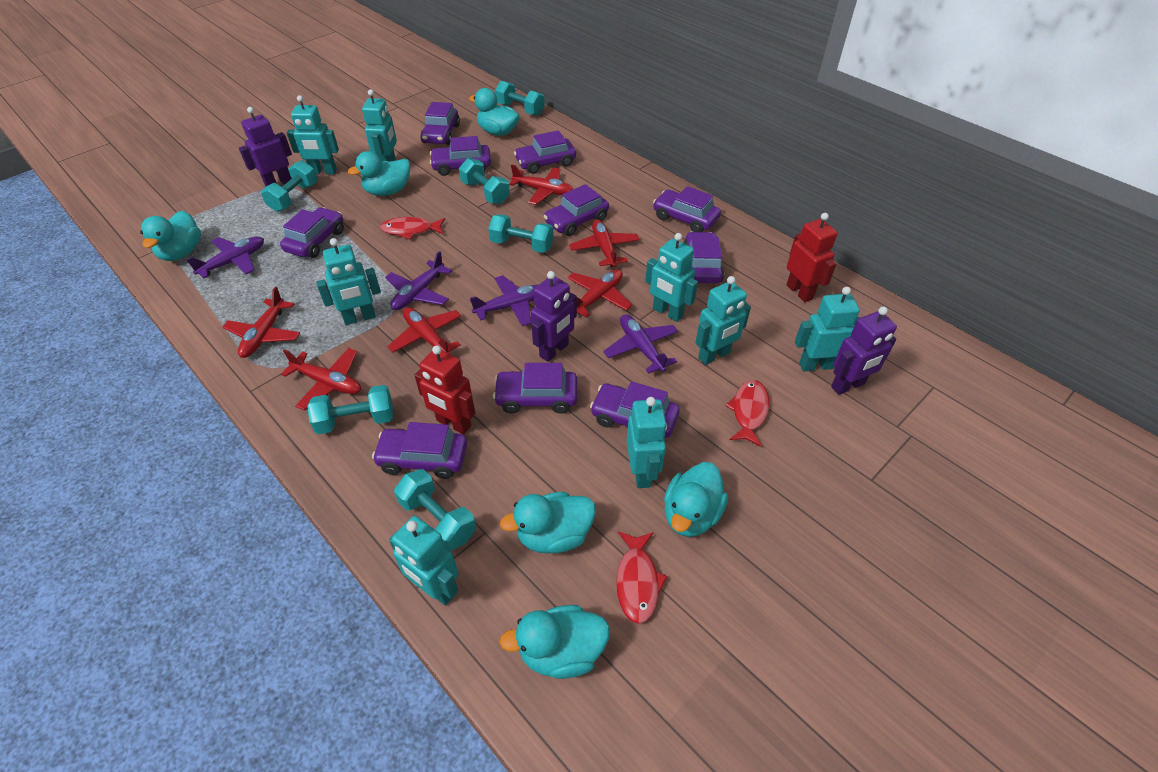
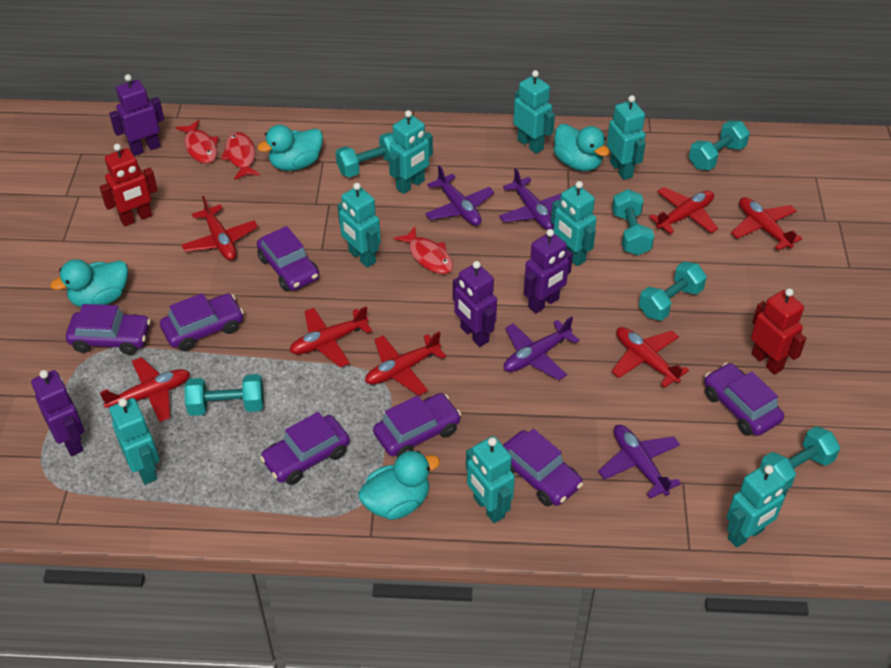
purple car: 10 -> 7
purple robot: 3 -> 4
red plane: 6 -> 7
turquoise duck: 6 -> 4

